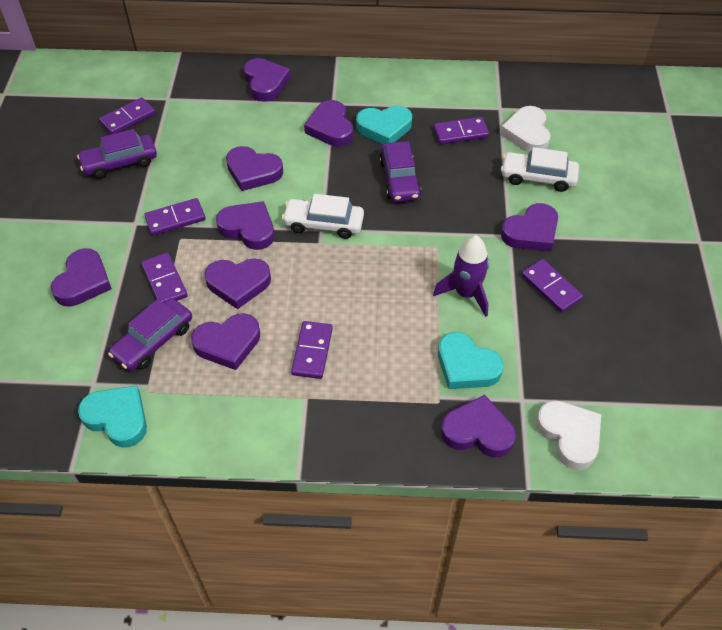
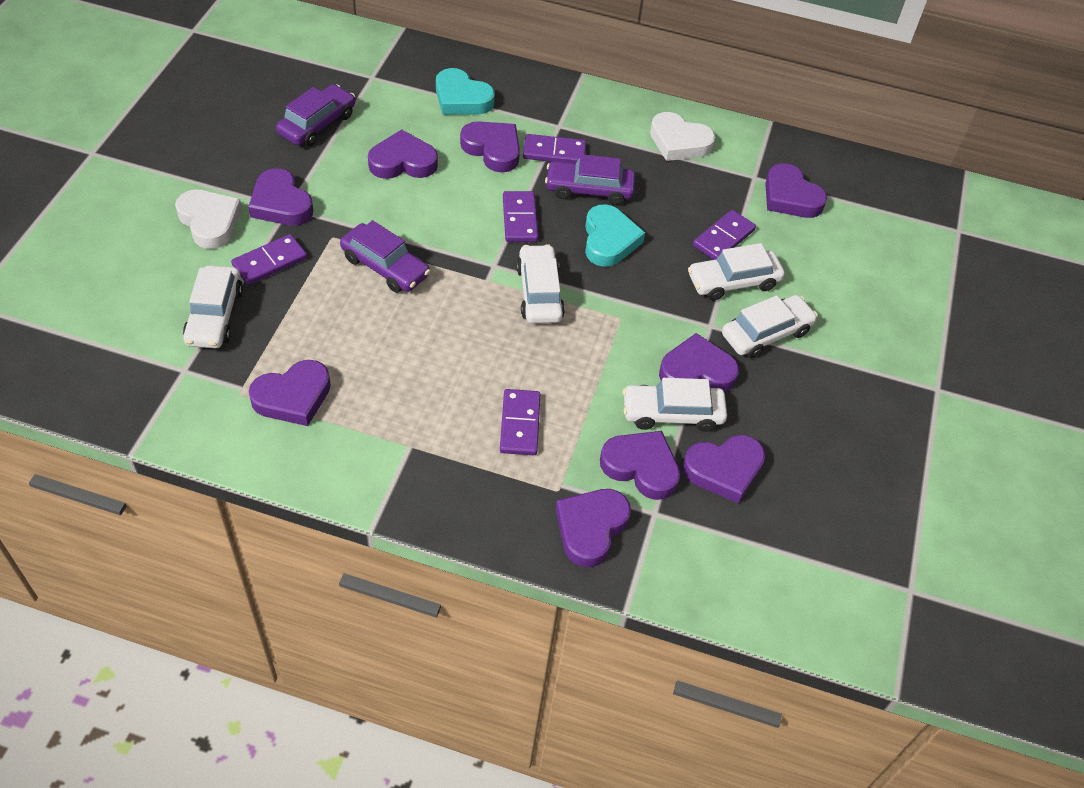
purple domino: 6 -> 5
purple rocket: 1 -> 0
turquoise heart: 3 -> 2
white car: 2 -> 5

